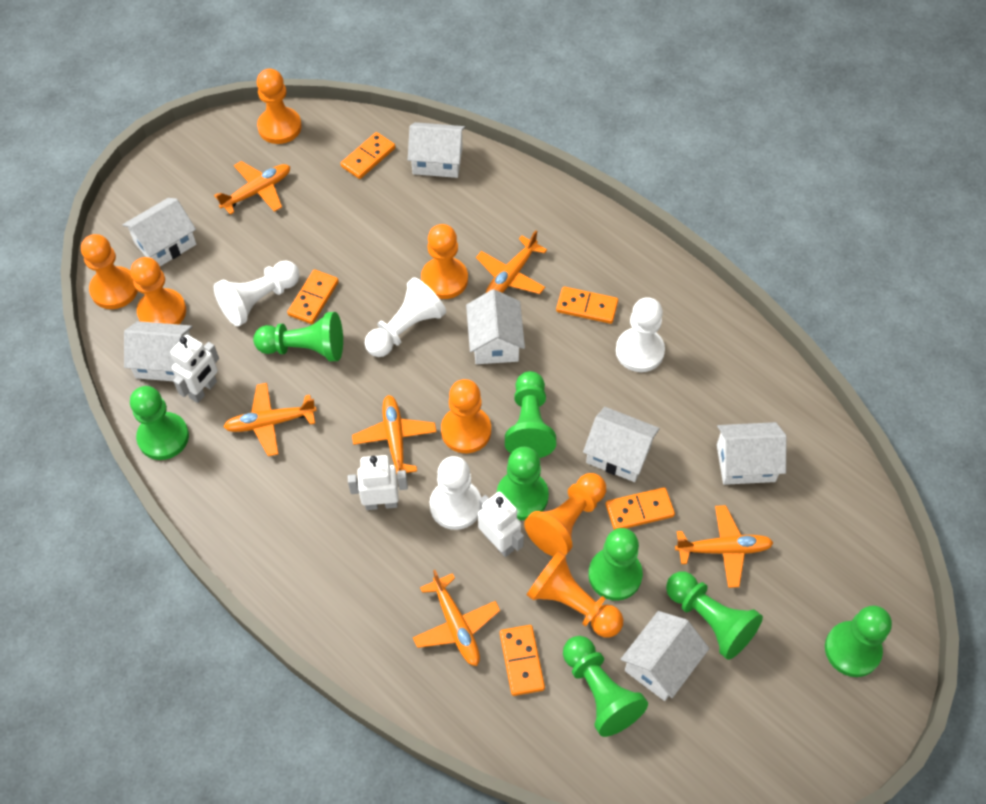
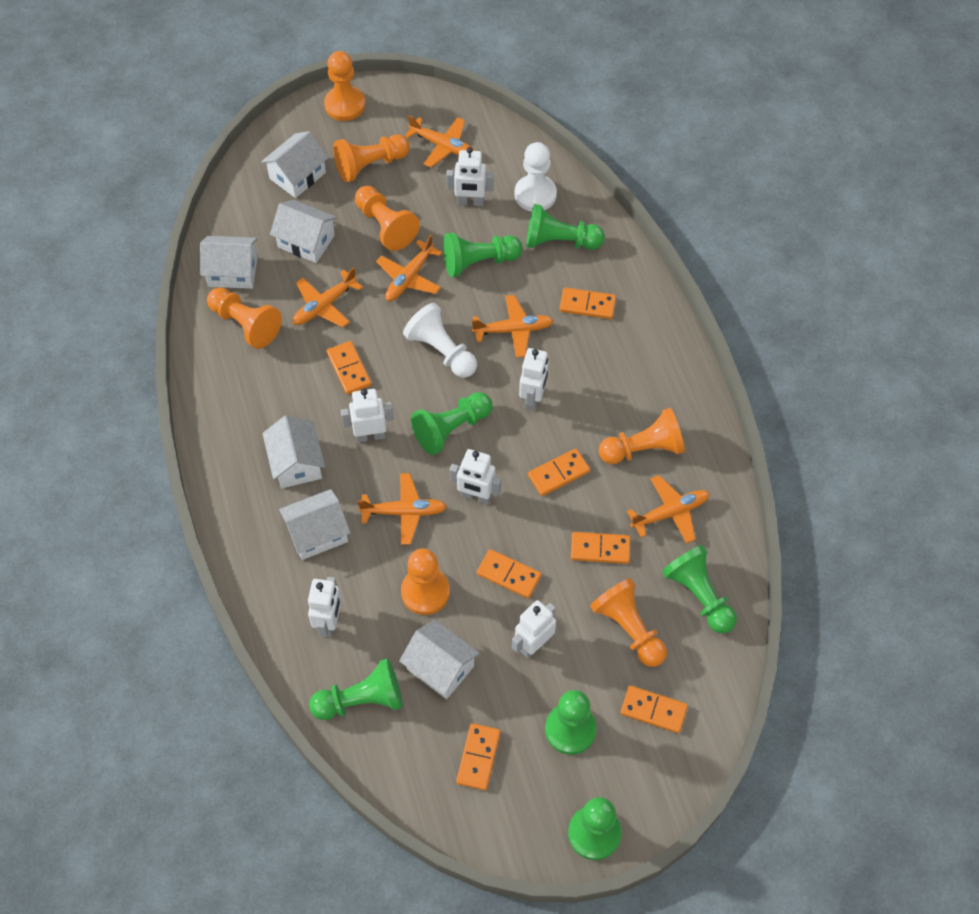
green pawn: 8 -> 7
orange domino: 5 -> 7
white house: 7 -> 6
white pawn: 4 -> 2
white robot: 3 -> 6

